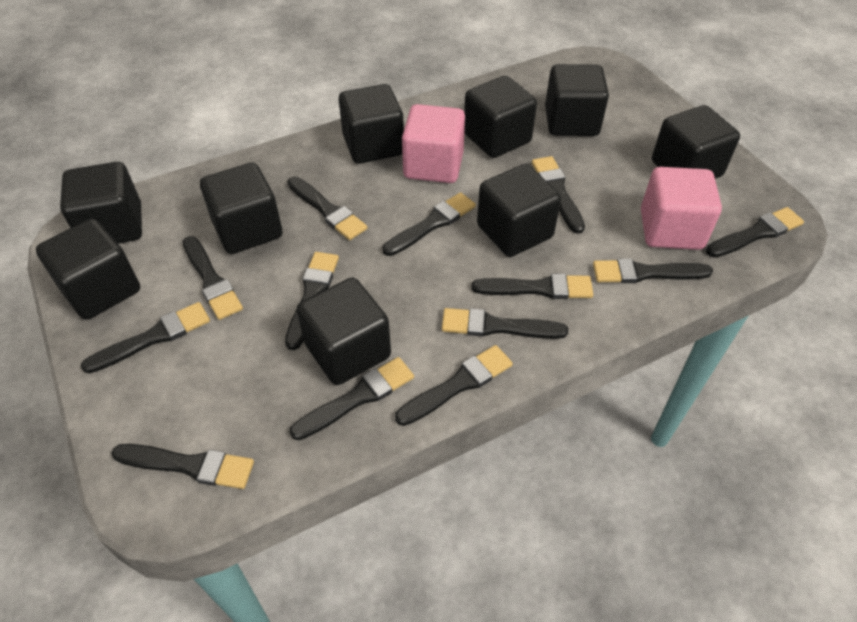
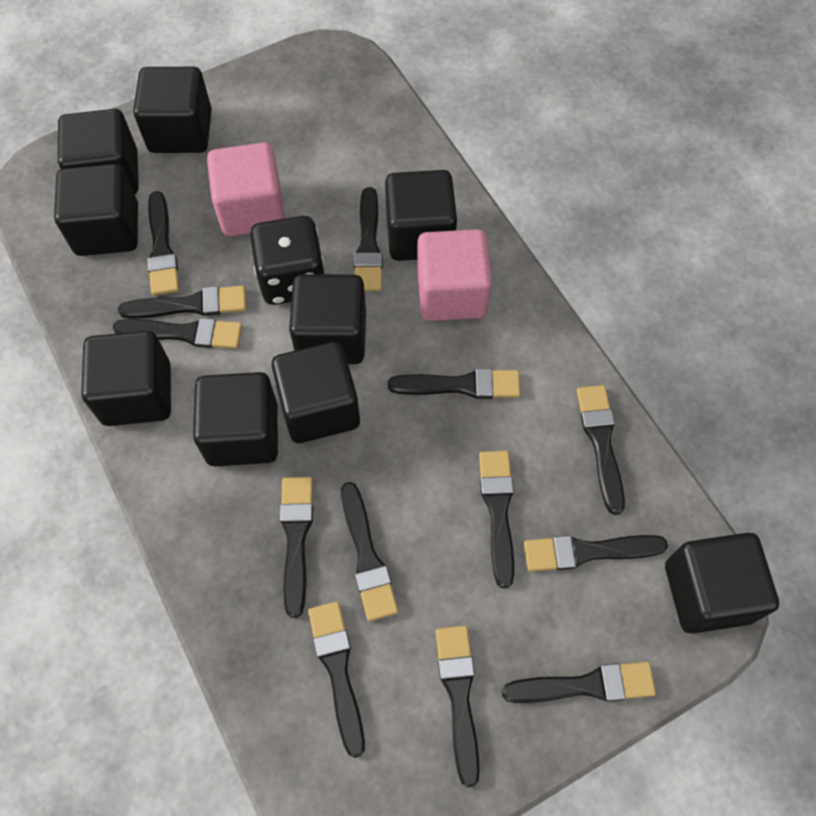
black dice: 0 -> 1

